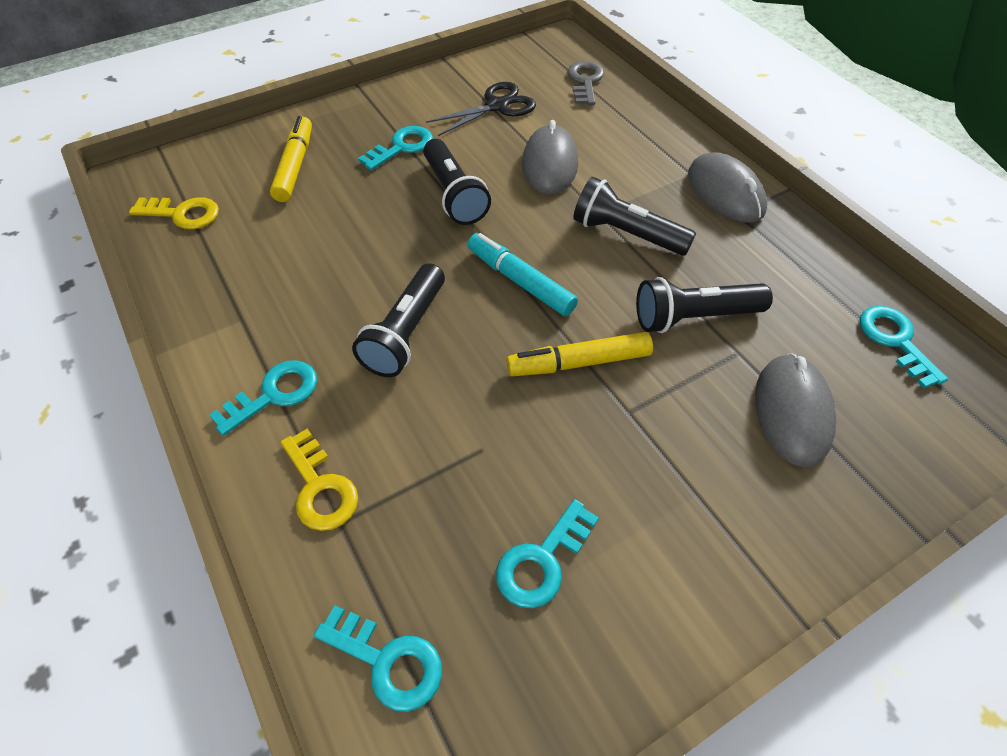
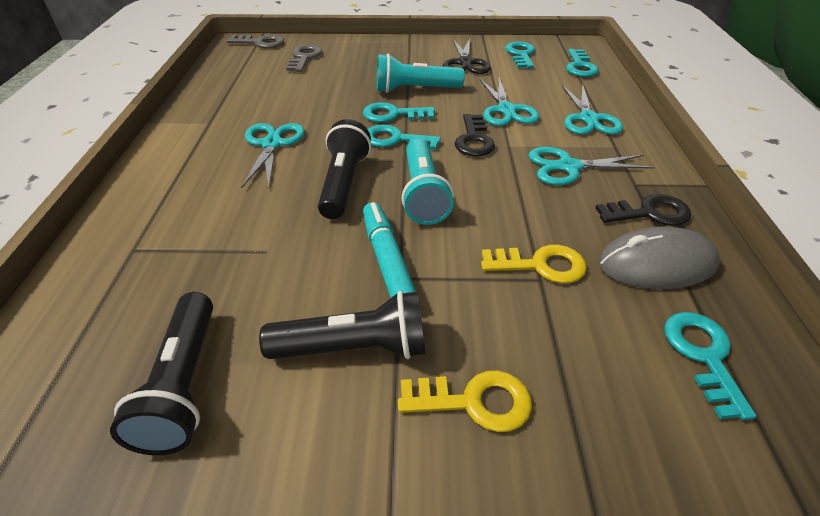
black flashlight: 4 -> 3
black key: 0 -> 2
grey key: 1 -> 2
grey mouse: 3 -> 1
turquoise flashlight: 0 -> 2
turquoise scissors: 0 -> 4
yellow marker: 2 -> 0

